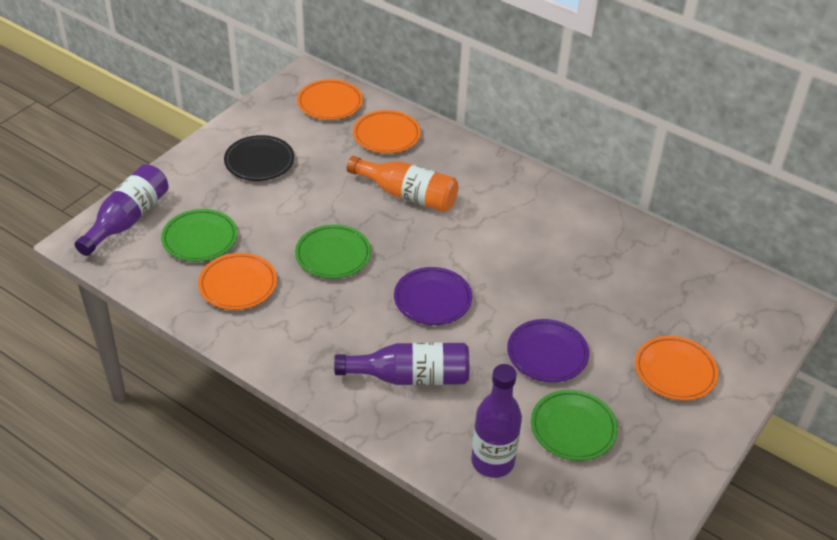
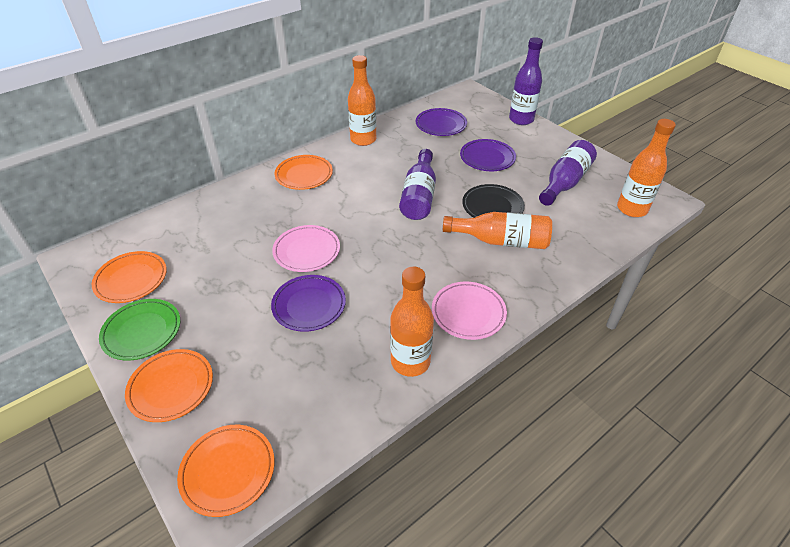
green plate: 3 -> 1
orange bottle: 1 -> 4
pink plate: 0 -> 2
purple plate: 2 -> 3

